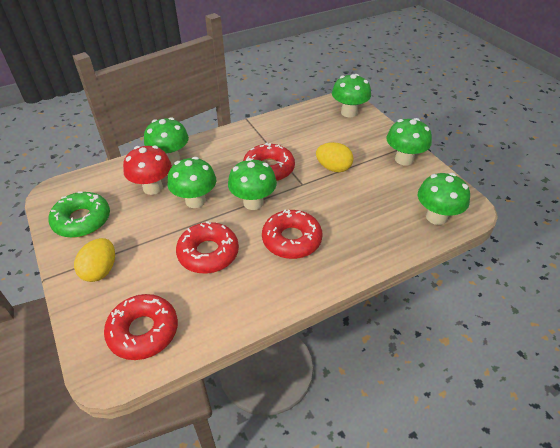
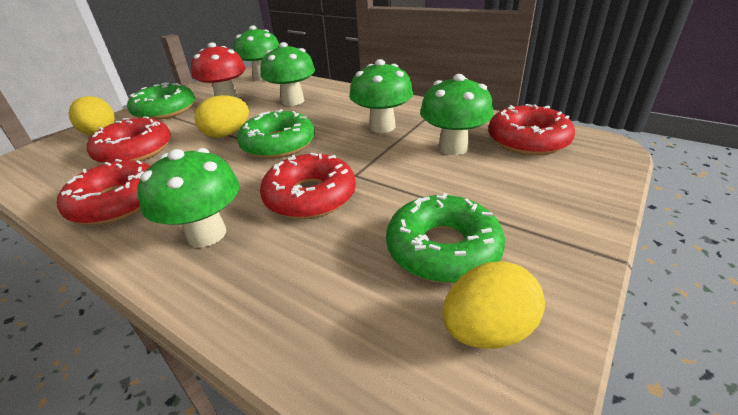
green donut: 1 -> 3
green mushroom: 6 -> 5
yellow egg: 2 -> 3

